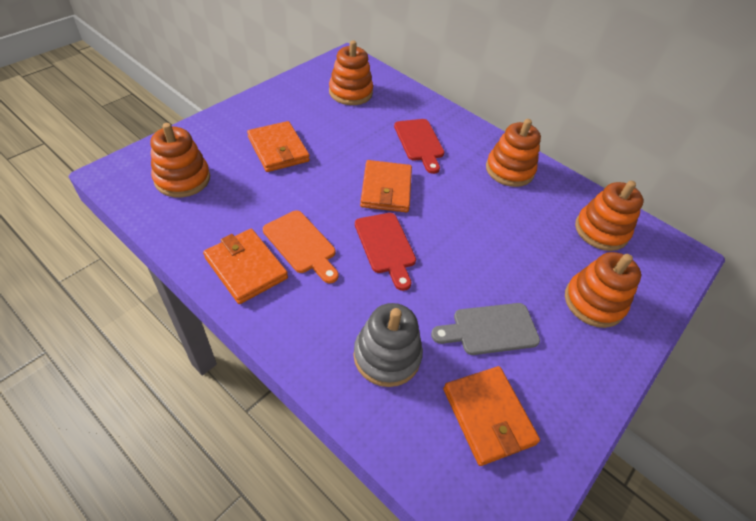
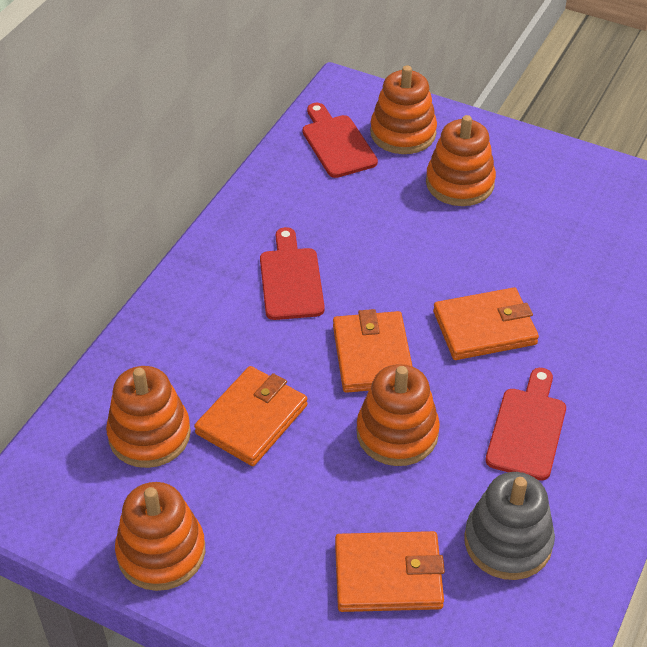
grey cutting board: 1 -> 0
orange cutting board: 1 -> 0
red cutting board: 2 -> 3

